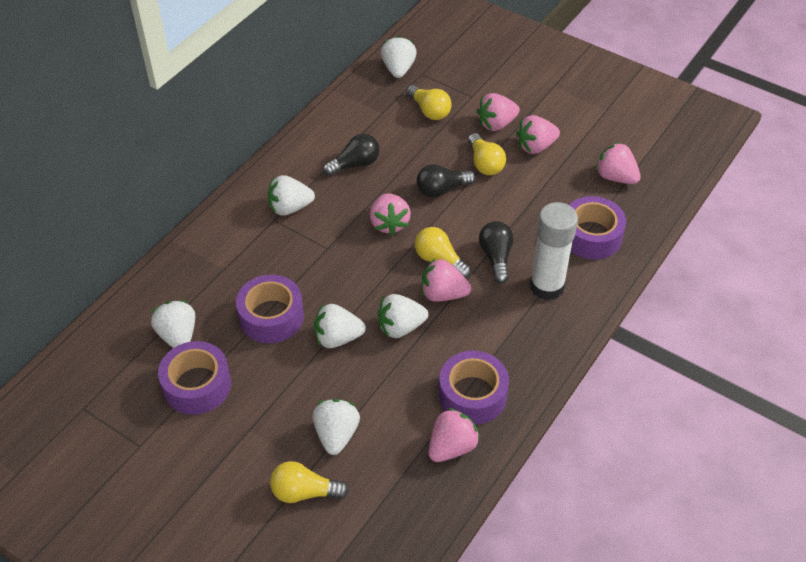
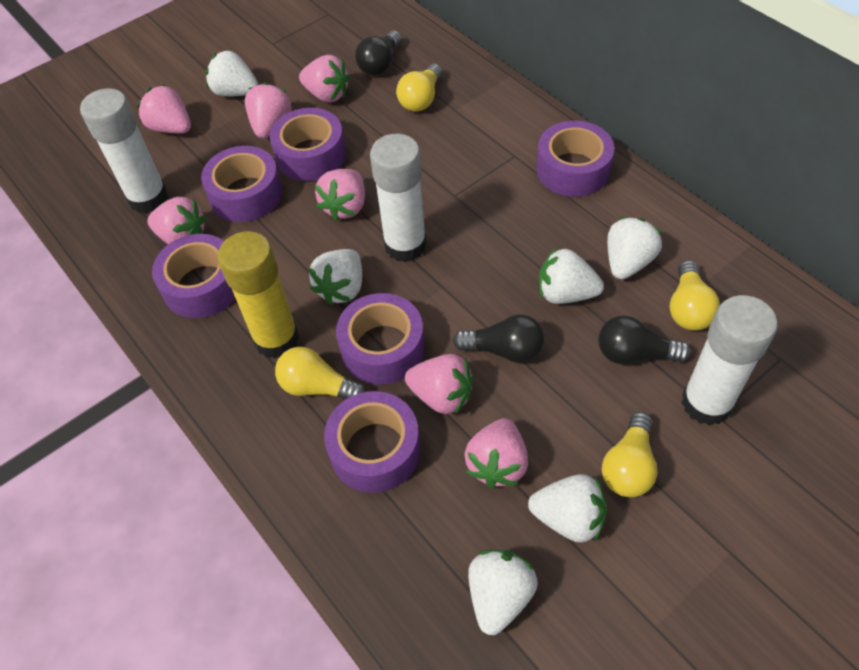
pink strawberry: 6 -> 7
purple tape: 4 -> 6
white glue stick: 1 -> 3
yellow glue stick: 0 -> 1

